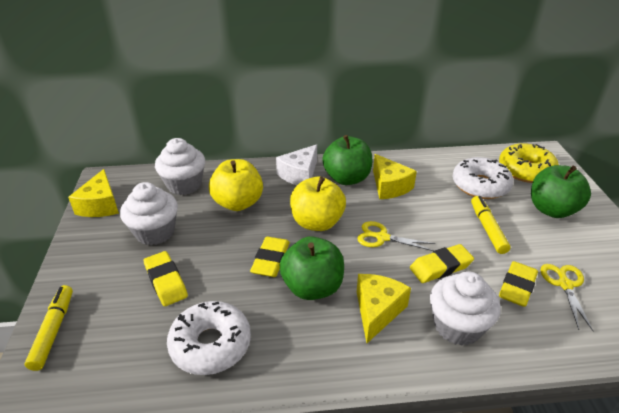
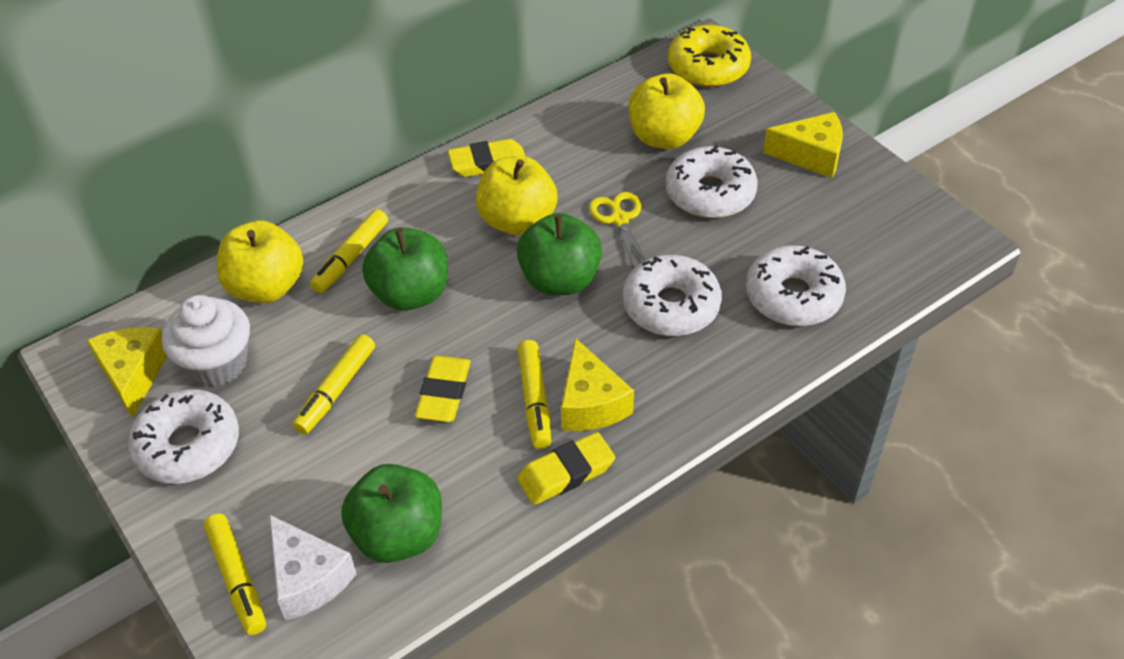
white cupcake: 3 -> 1
white donut: 2 -> 4
yellow apple: 2 -> 3
yellow eraser: 4 -> 3
yellow marker: 2 -> 4
yellow scissors: 2 -> 1

